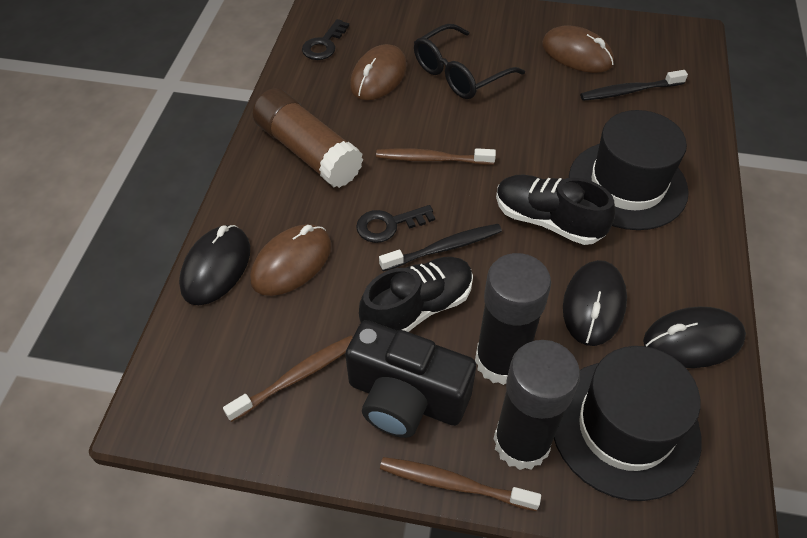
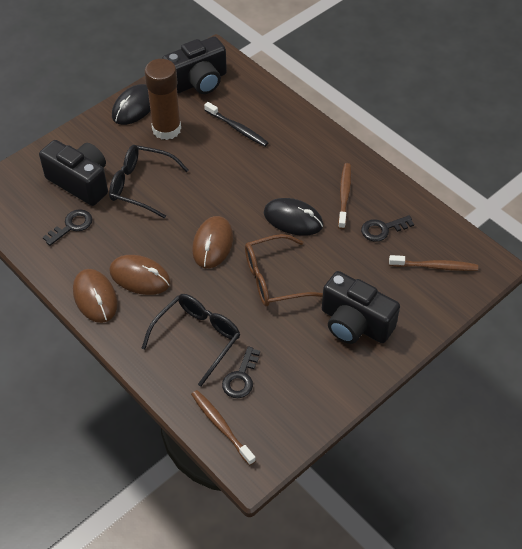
black camera: 1 -> 3
black glasses: 1 -> 2
black glue stick: 2 -> 0
black hat: 2 -> 0
black key: 2 -> 3
black mouse: 3 -> 2
black shoe: 2 -> 0
black toothbrush: 2 -> 1
brown glasses: 0 -> 1

